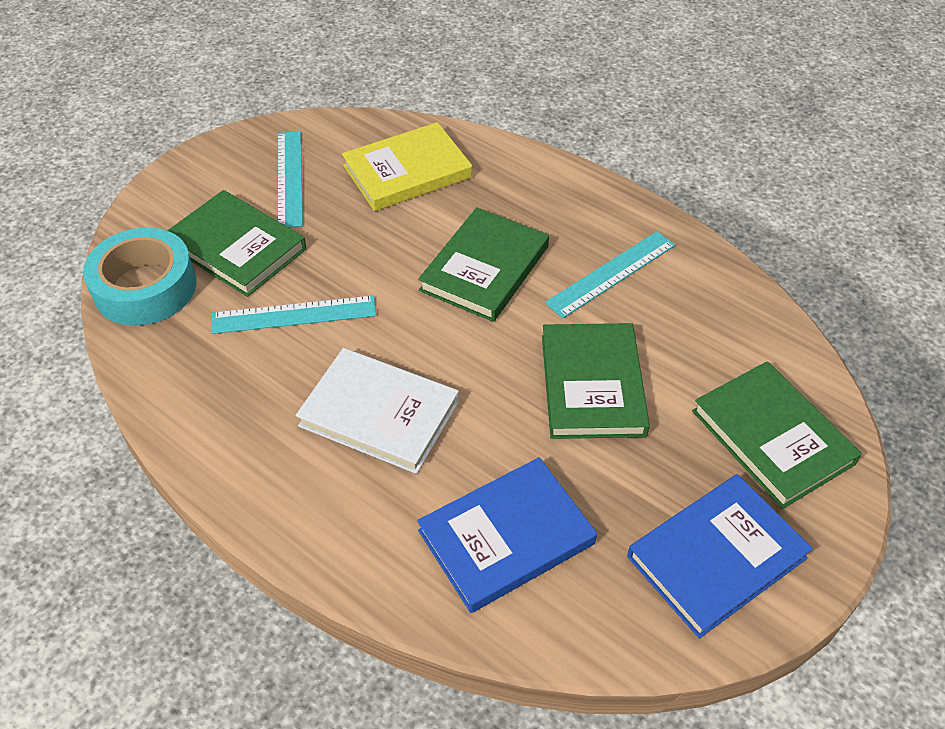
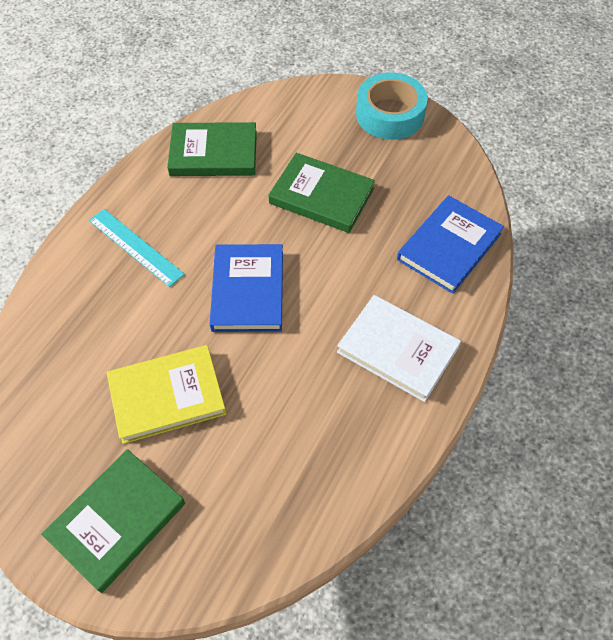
green book: 4 -> 3
turquoise ruler: 3 -> 1

